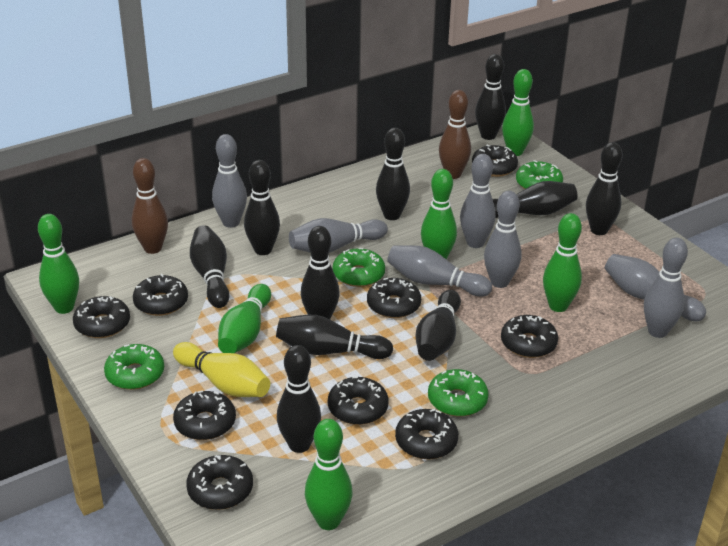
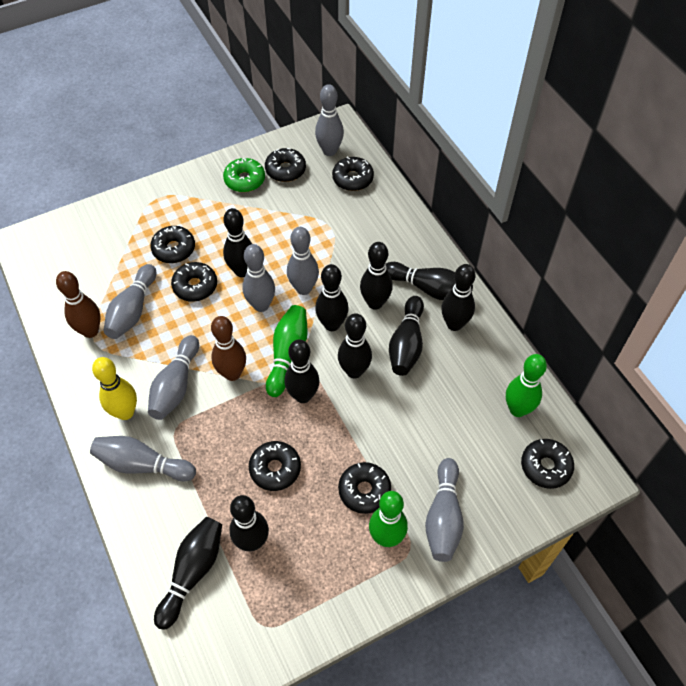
black donut: 9 -> 7
green bowling pin: 6 -> 3
green donut: 4 -> 1

